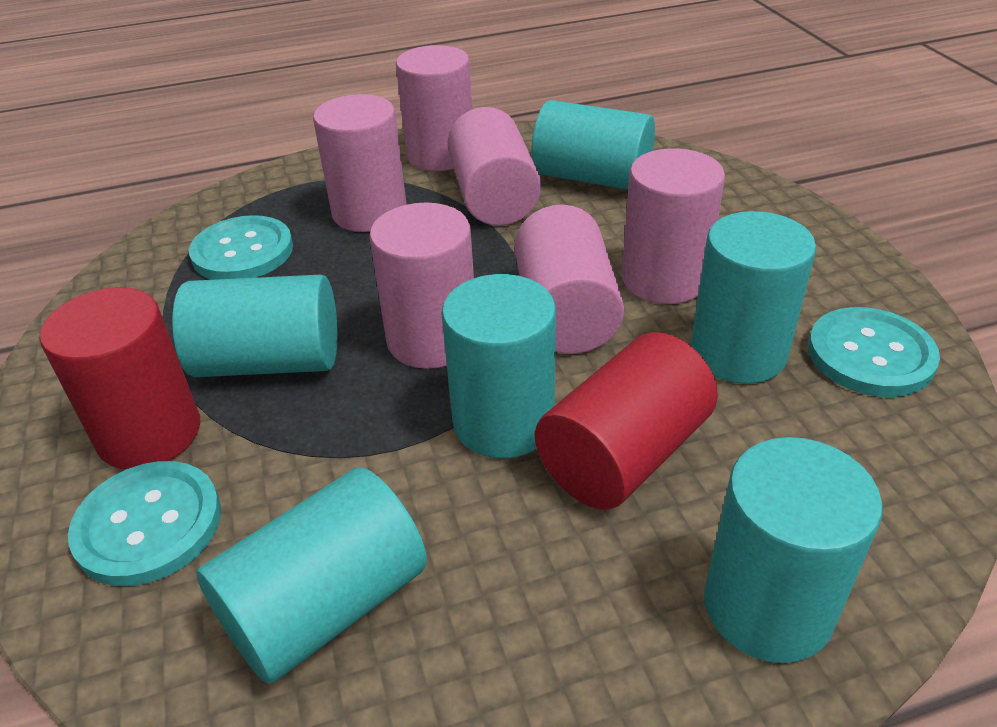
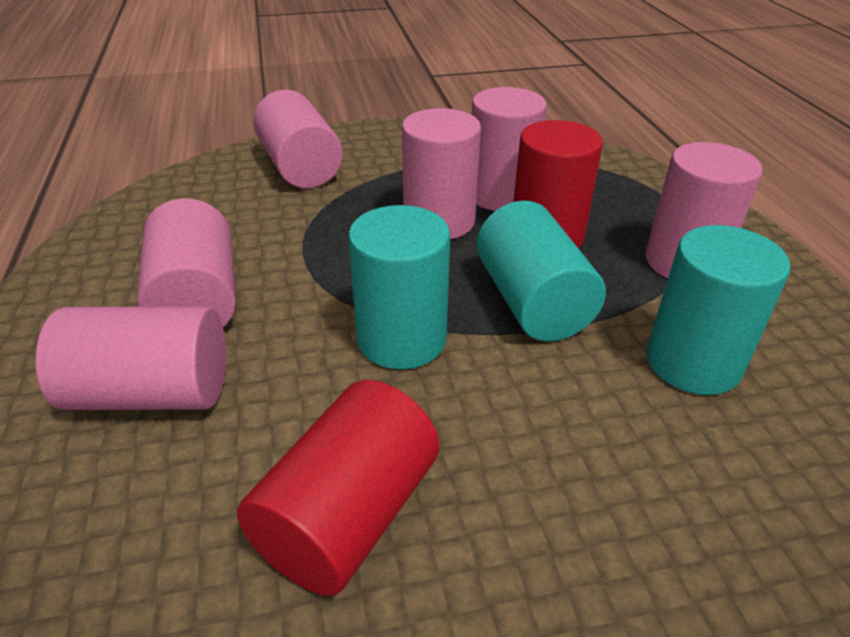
turquoise button: 3 -> 0
turquoise cylinder: 6 -> 3

